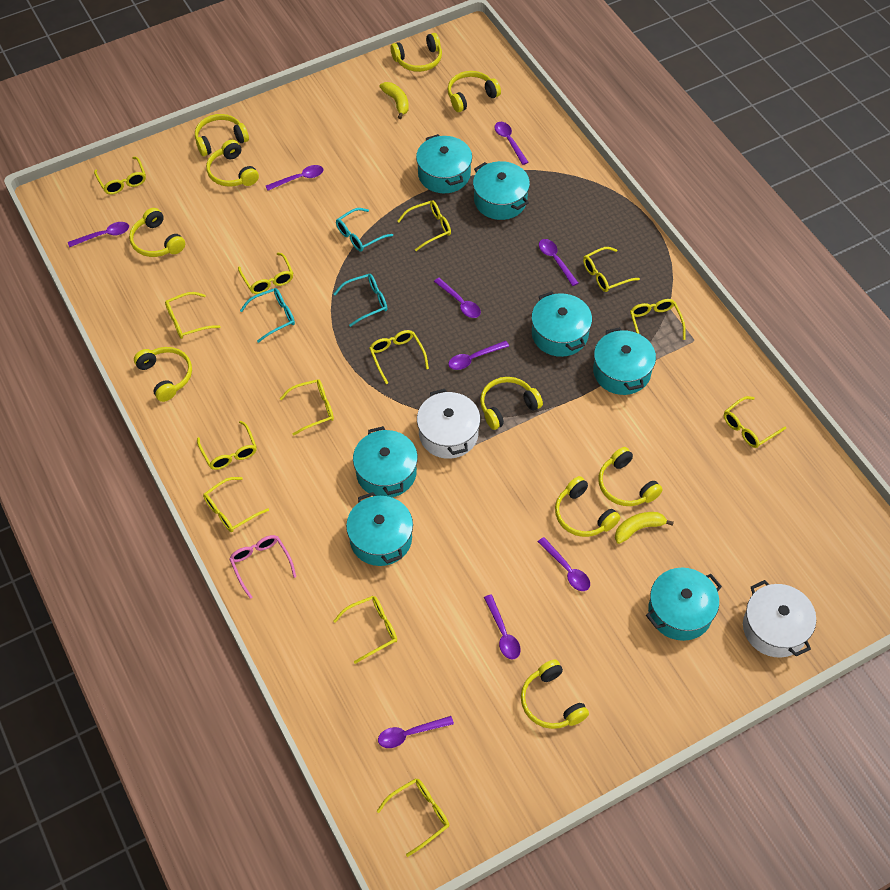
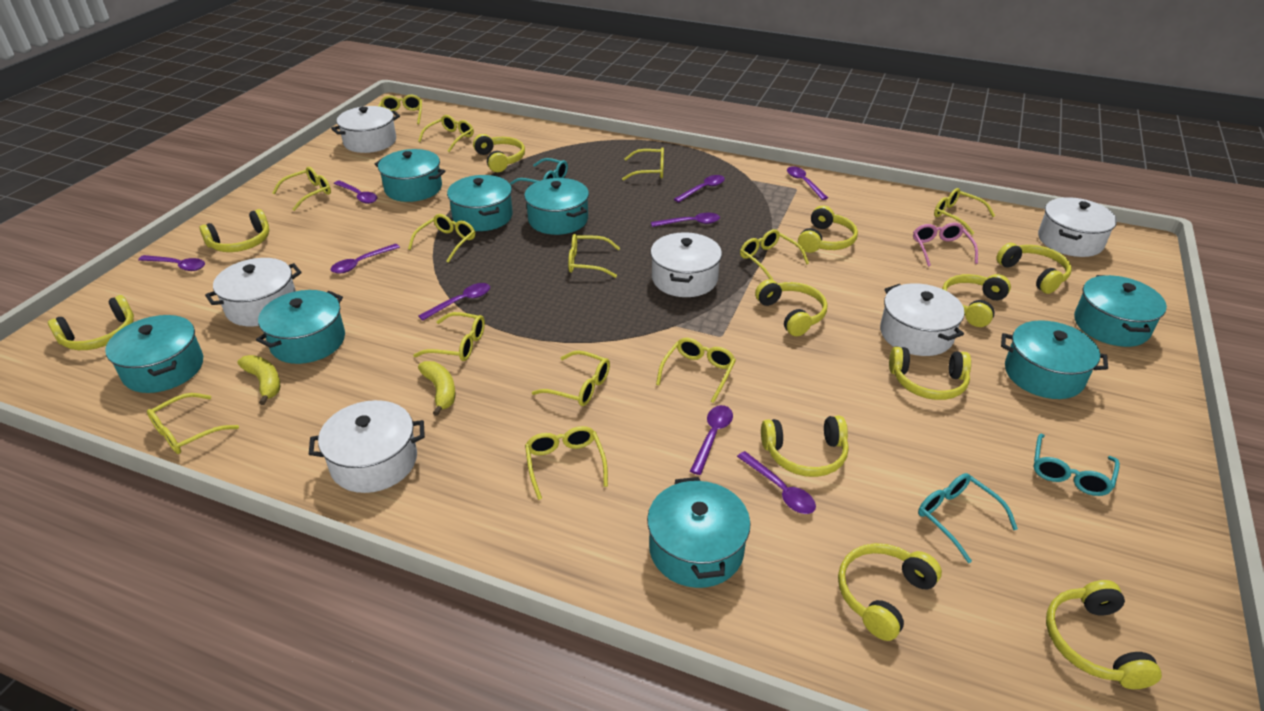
turquoise pot: 7 -> 8
white pot: 2 -> 6
yellow headphones: 10 -> 11

